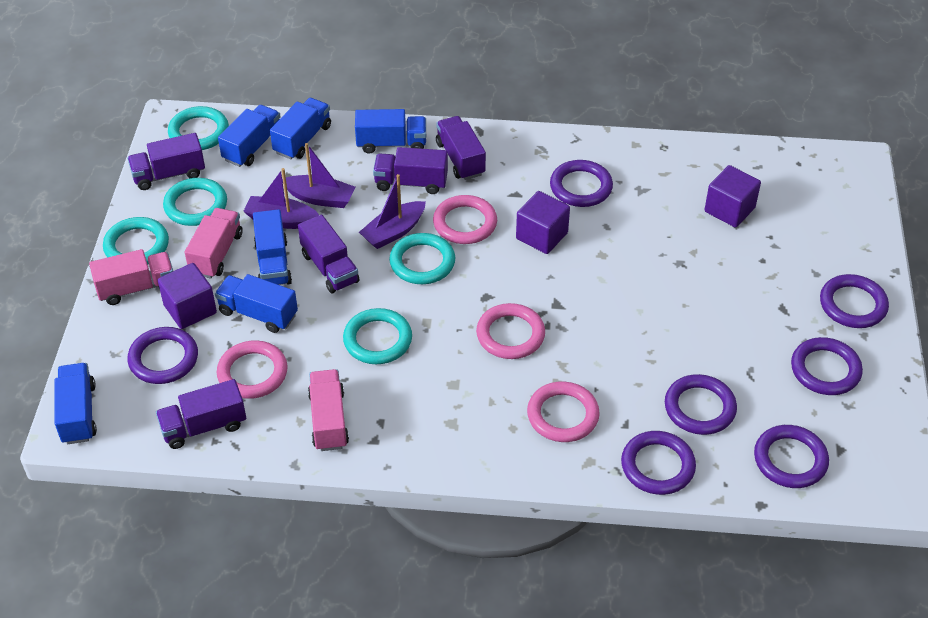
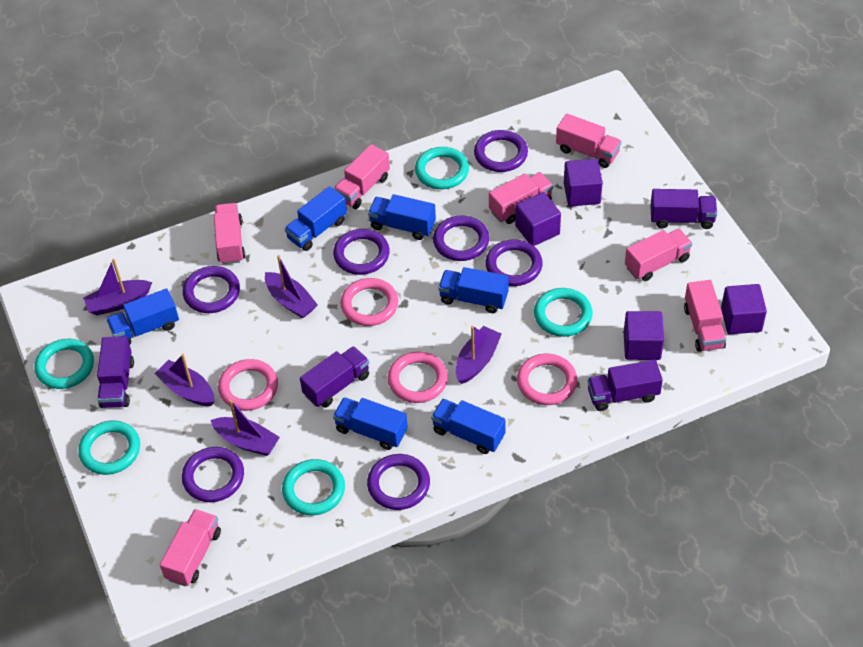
pink truck: 3 -> 7
purple boat: 3 -> 5
purple cube: 3 -> 4
purple truck: 5 -> 4

